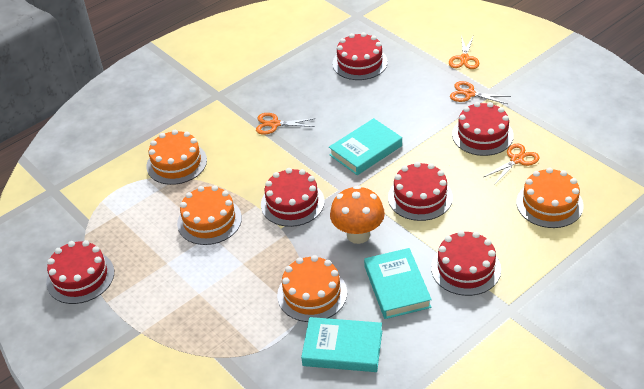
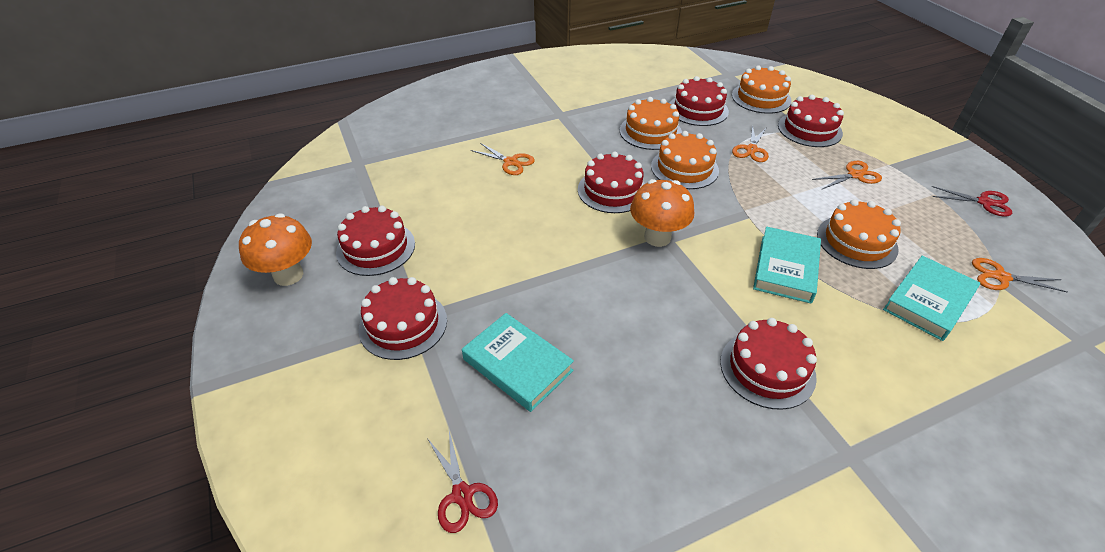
orange mushroom: 1 -> 2
red scissors: 0 -> 2

